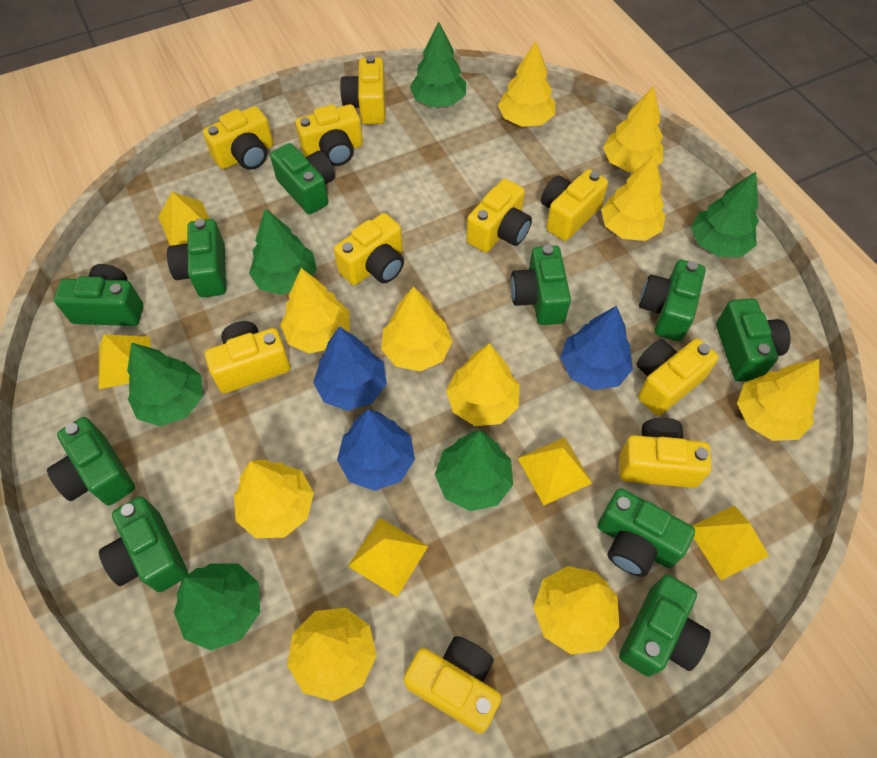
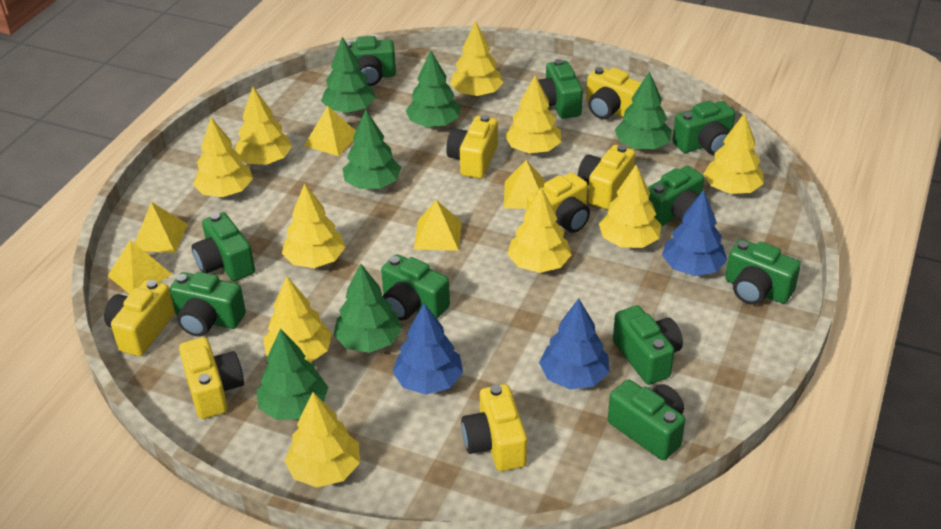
yellow camera: 10 -> 7

